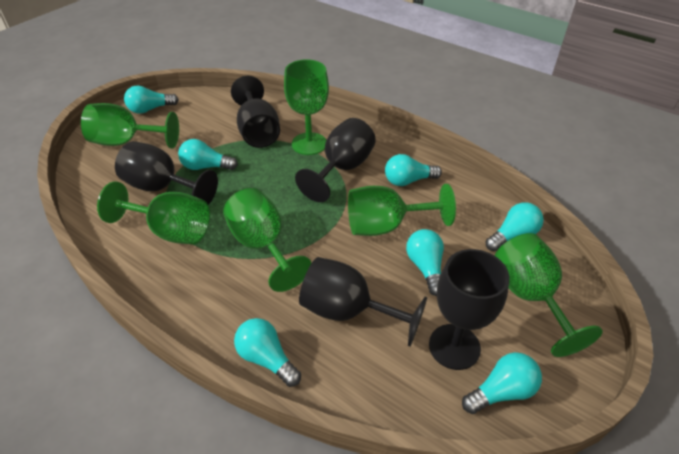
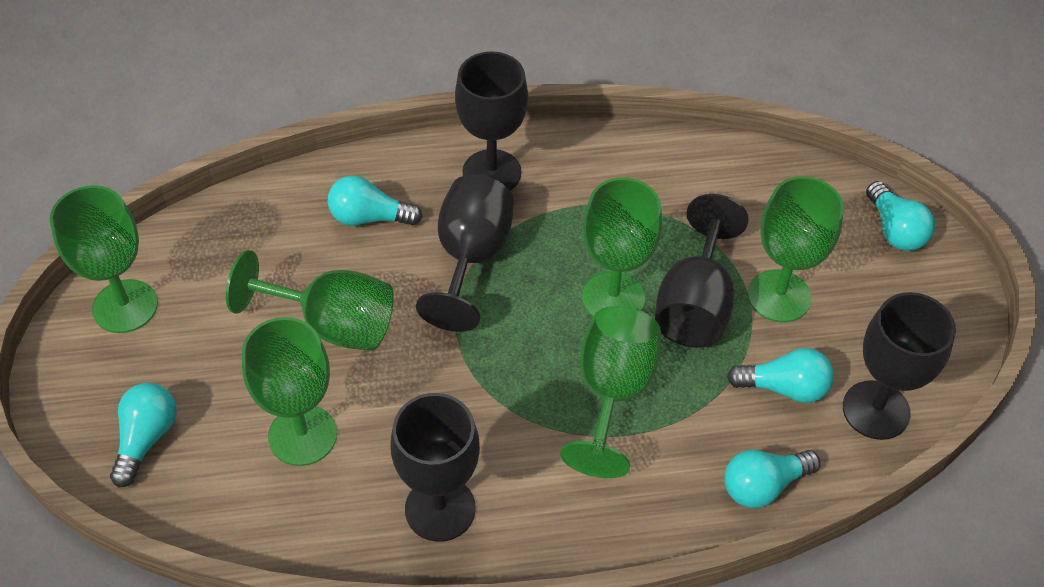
turquoise light bulb: 7 -> 5

